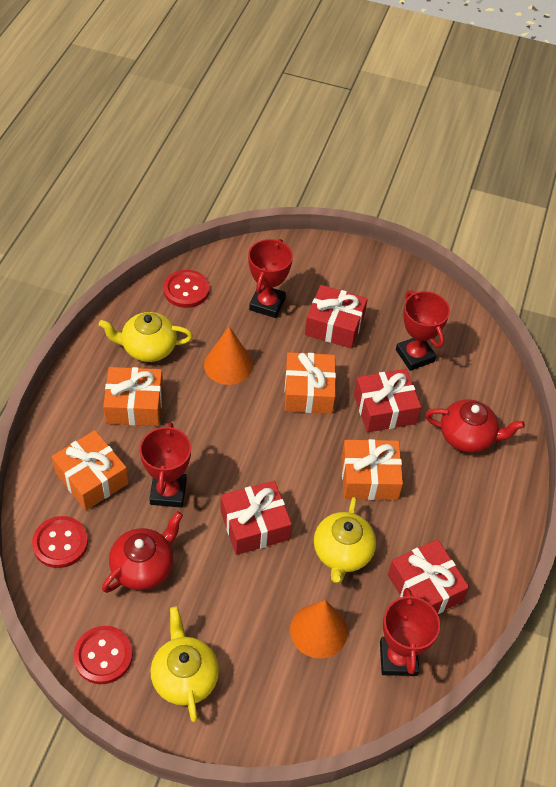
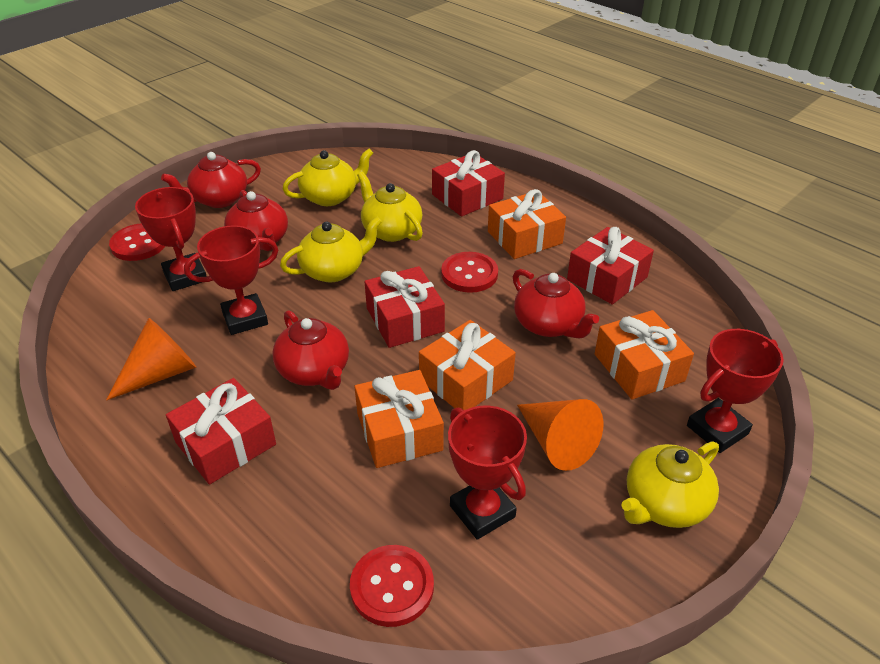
red teapot: 2 -> 4
yellow teapot: 3 -> 4

